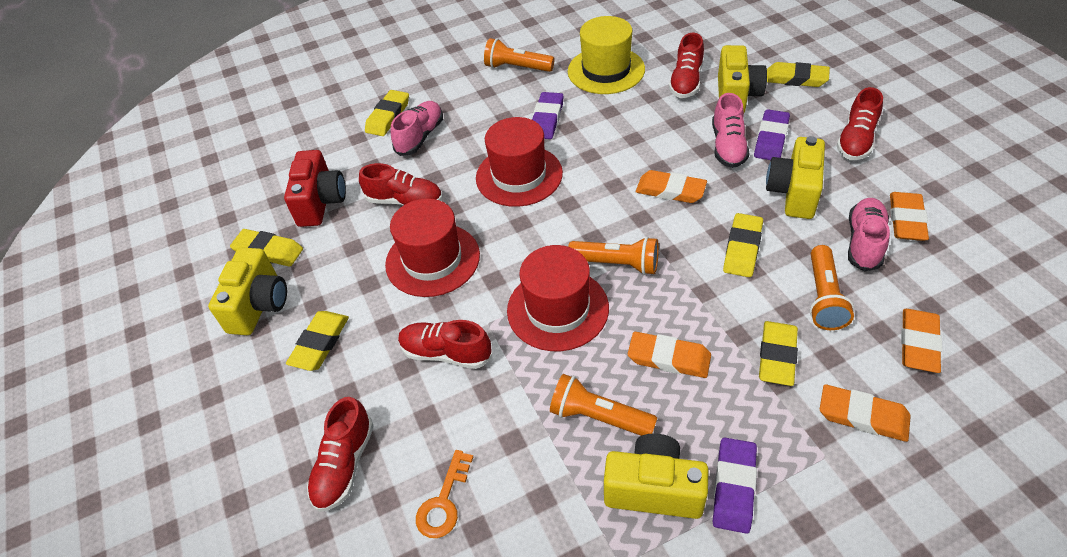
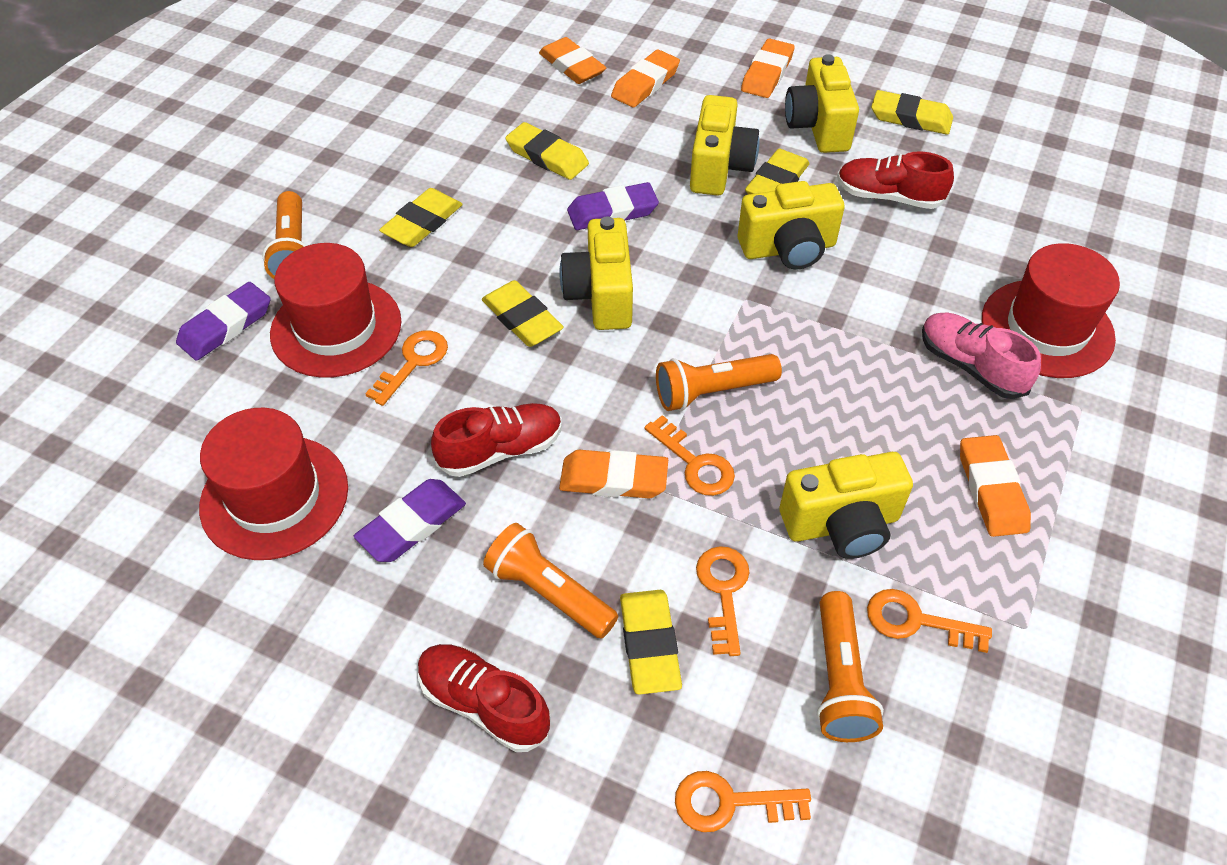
orange key: 1 -> 5
pink shoe: 3 -> 1
red camera: 1 -> 0
red shoe: 5 -> 3
yellow camera: 4 -> 5
yellow hat: 1 -> 0

